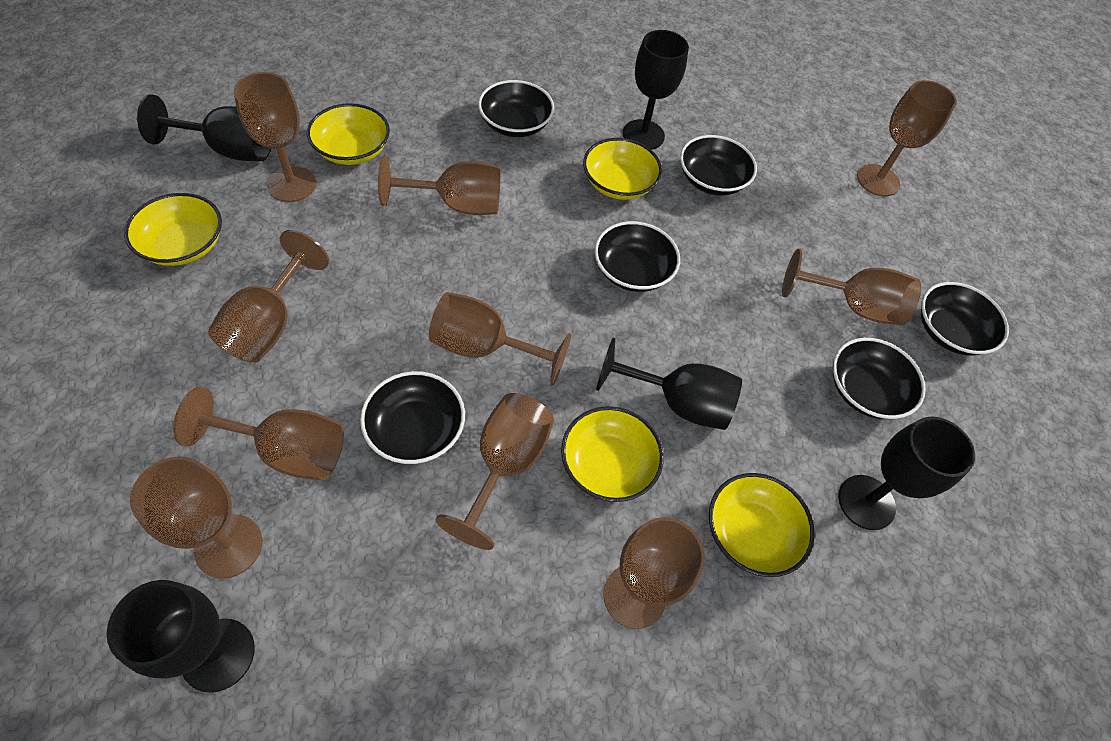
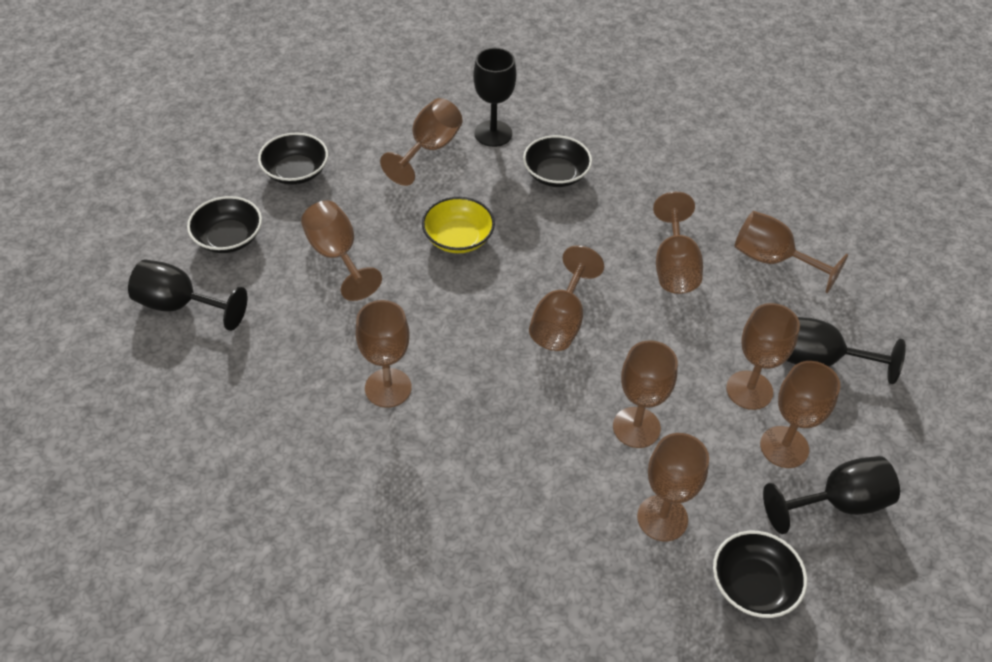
black bowl: 6 -> 4
black goblet: 5 -> 4
yellow bowl: 5 -> 1

